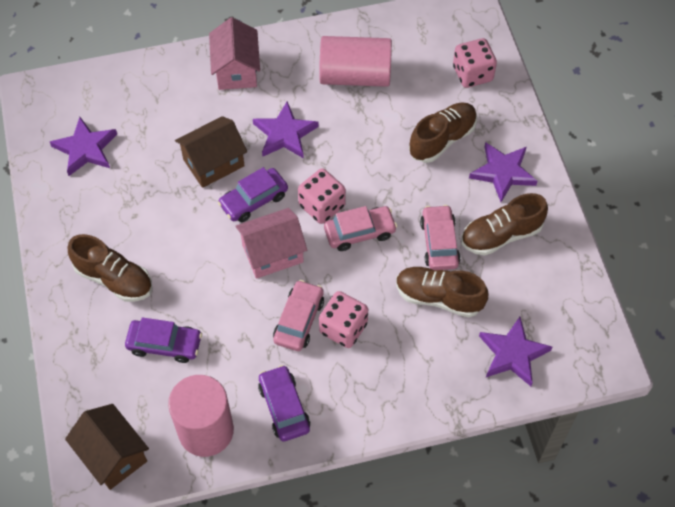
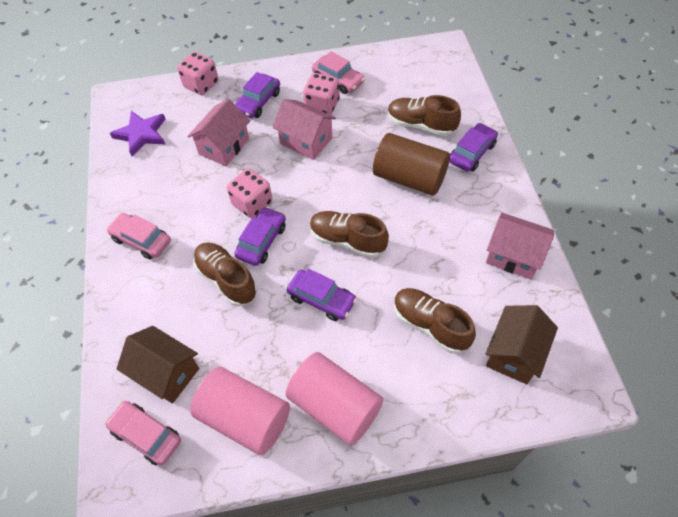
brown cylinder: 0 -> 1
pink house: 2 -> 3
purple car: 3 -> 4
purple star: 4 -> 1

